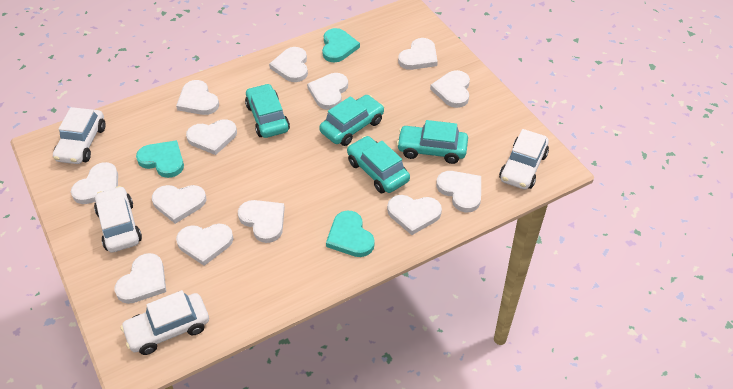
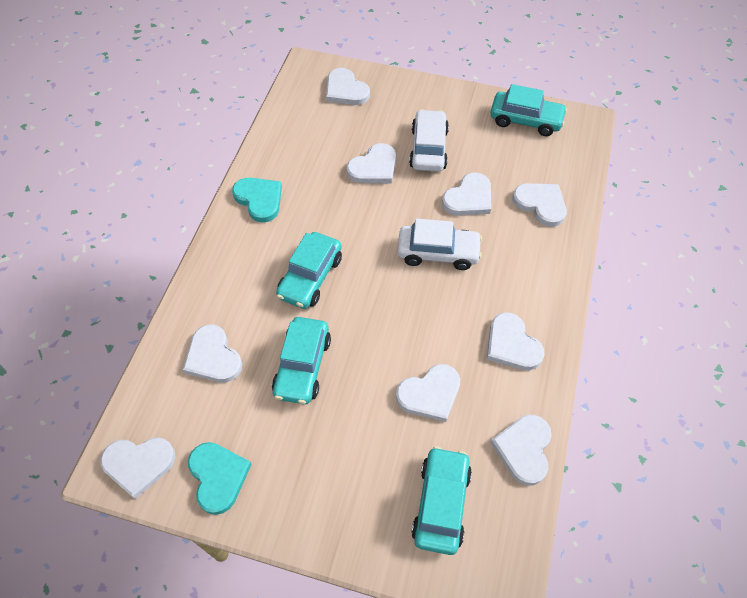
turquoise heart: 3 -> 2
white car: 4 -> 2
white heart: 13 -> 9

